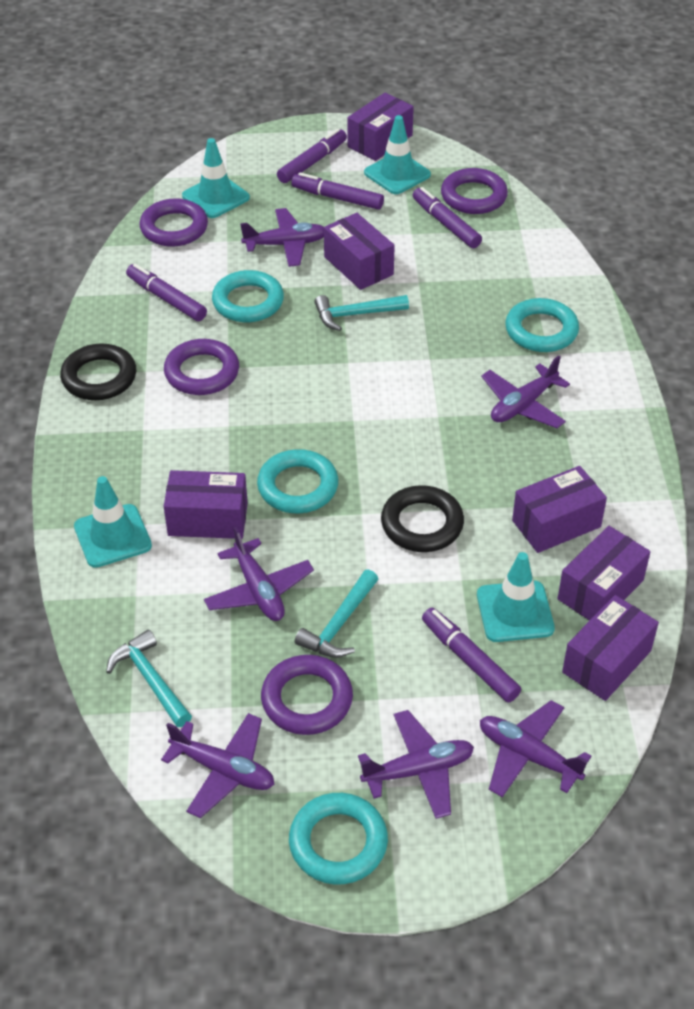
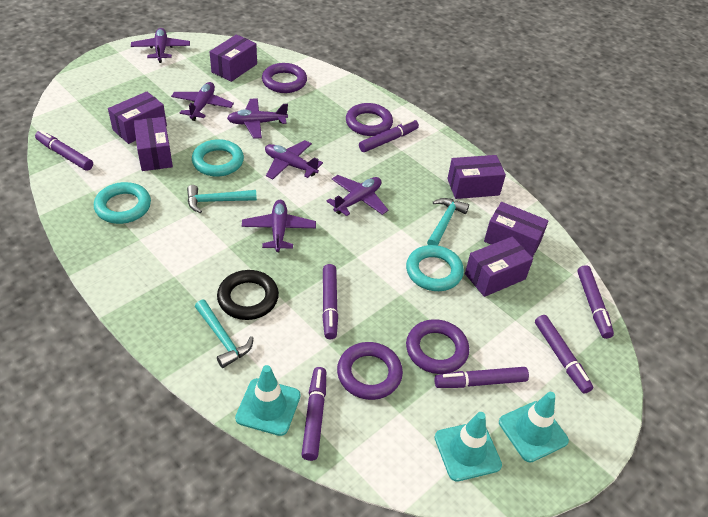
black ring: 2 -> 1
purple marker: 5 -> 7
turquoise ring: 4 -> 3
turquoise traffic cone: 4 -> 3

